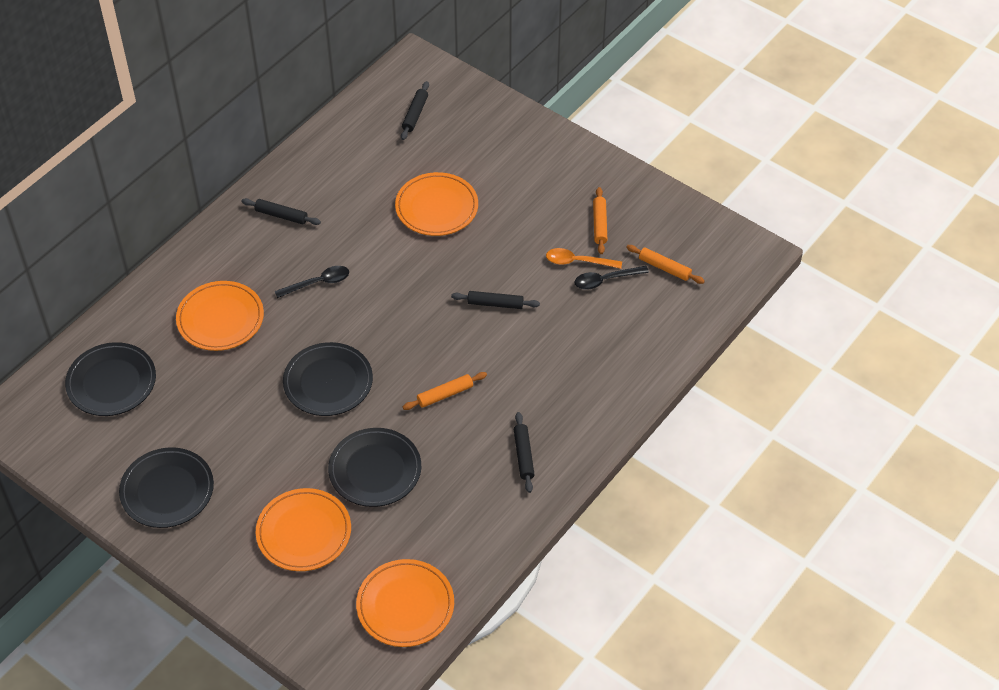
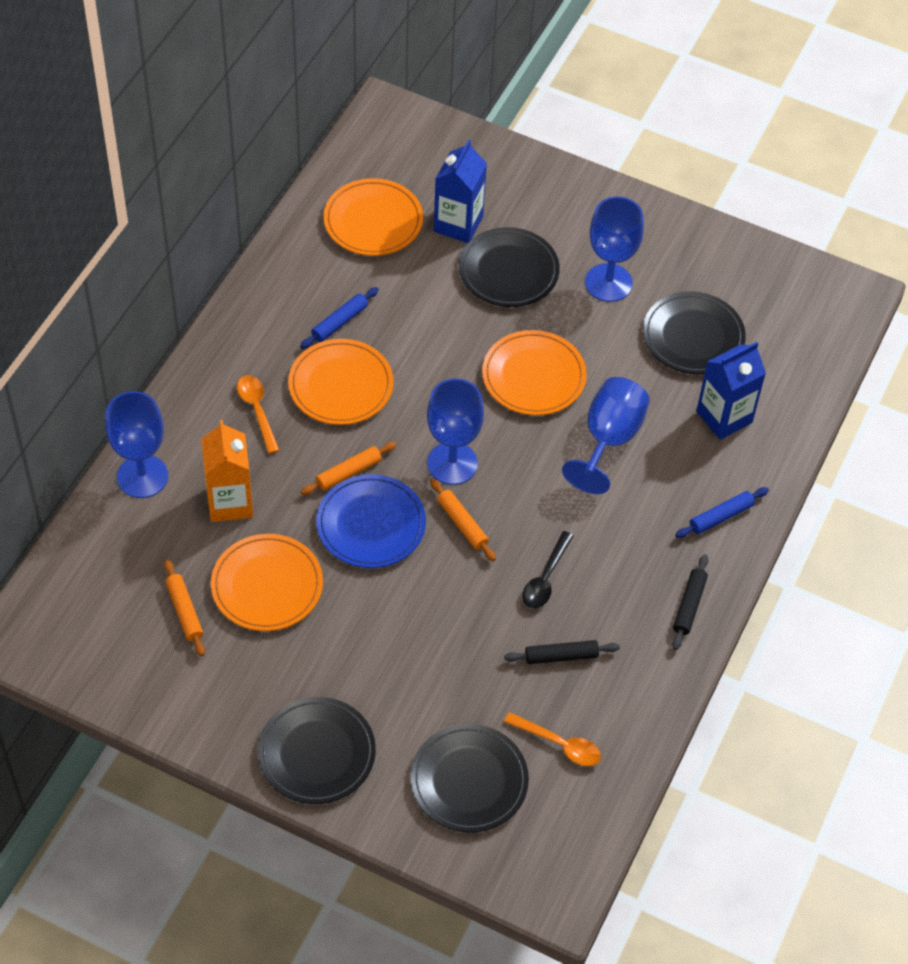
black rolling pin: 4 -> 2
black spoon: 2 -> 1
blue carton: 0 -> 2
blue goblet: 0 -> 4
blue plate: 0 -> 1
blue rolling pin: 0 -> 2
orange carton: 0 -> 1
orange spoon: 1 -> 2

